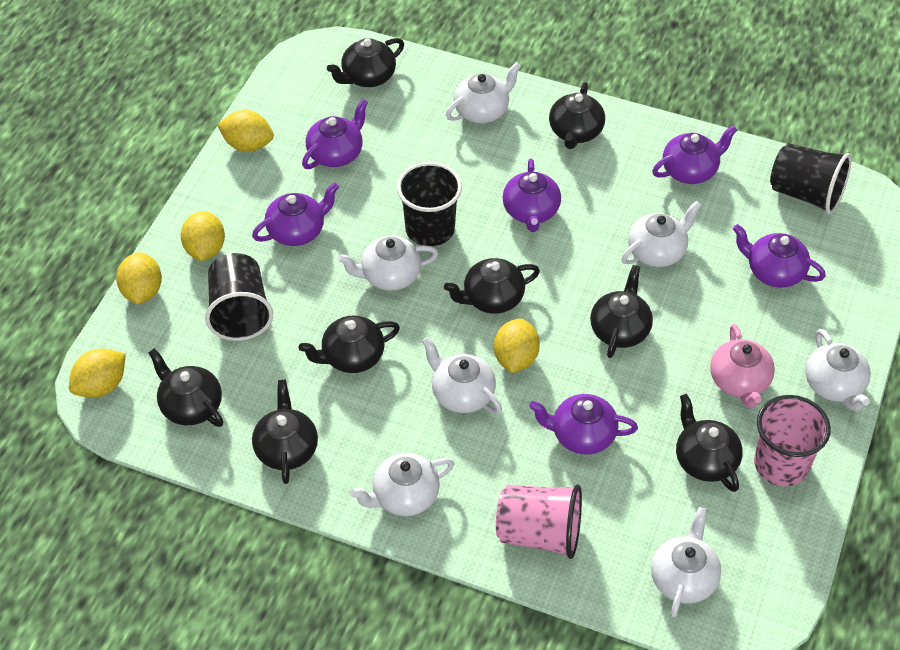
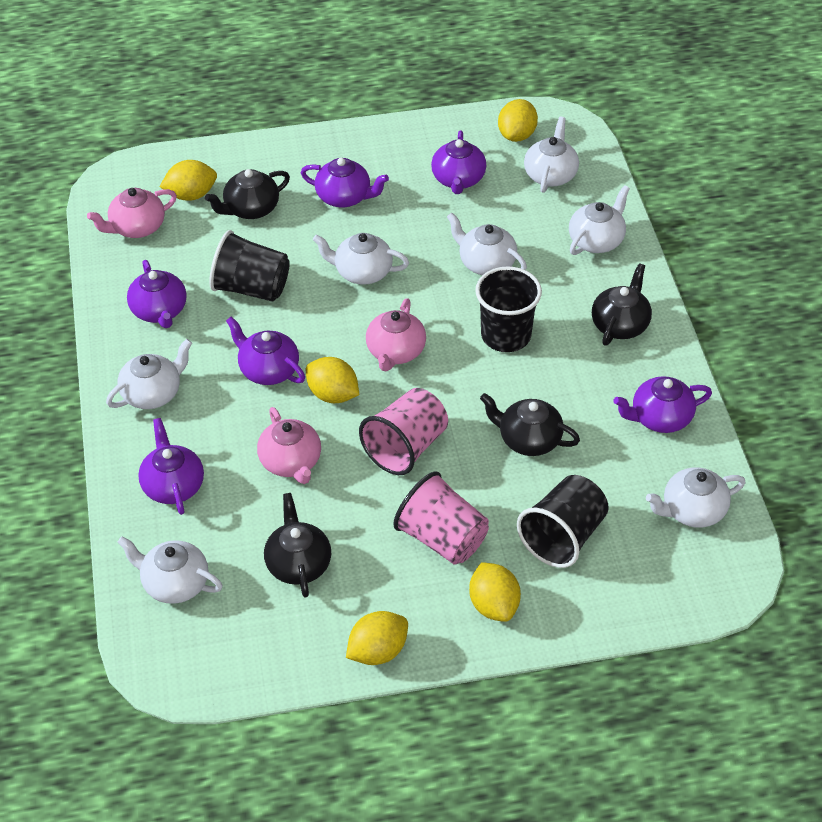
black teapot: 8 -> 4
pink teapot: 1 -> 3

